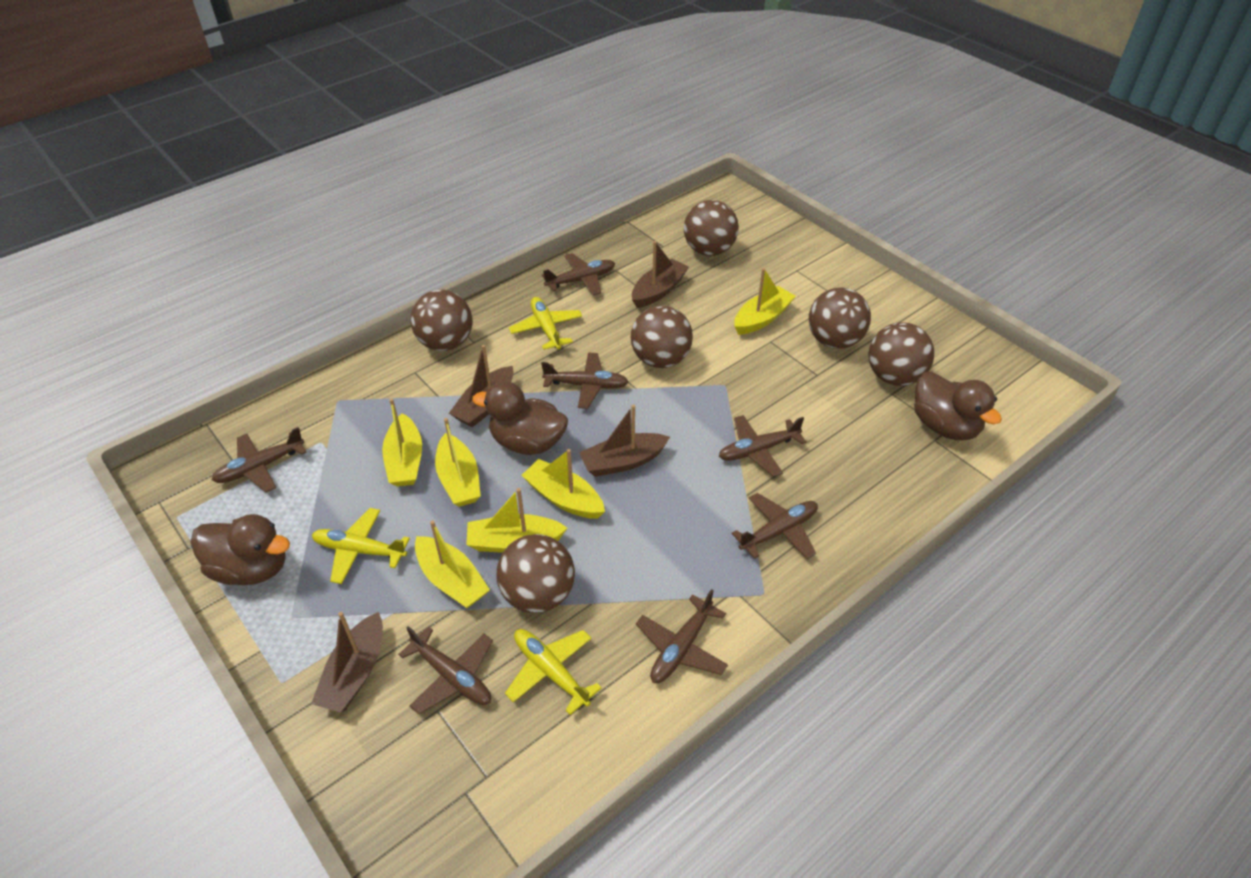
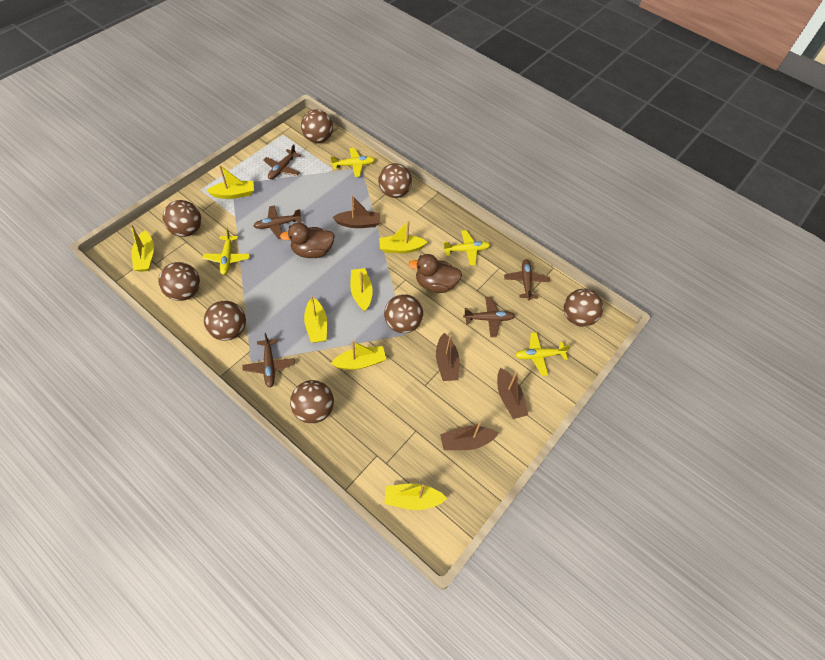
brown ball: 6 -> 8
brown duck: 3 -> 2
brown plane: 7 -> 5
yellow boat: 6 -> 7
yellow plane: 3 -> 4

